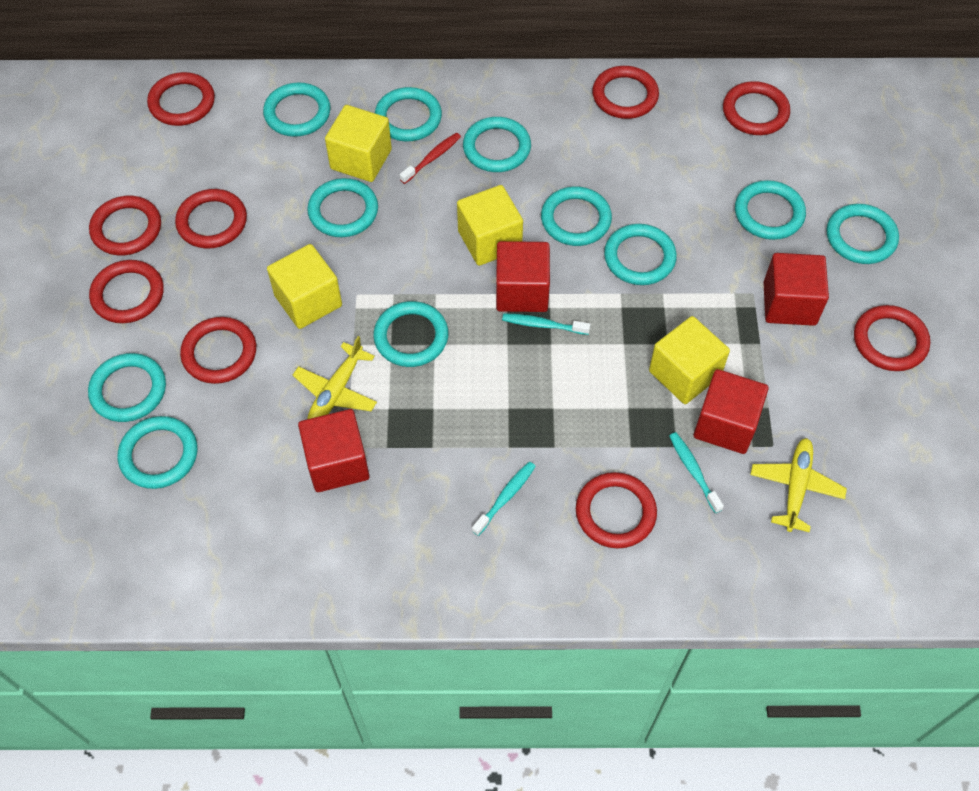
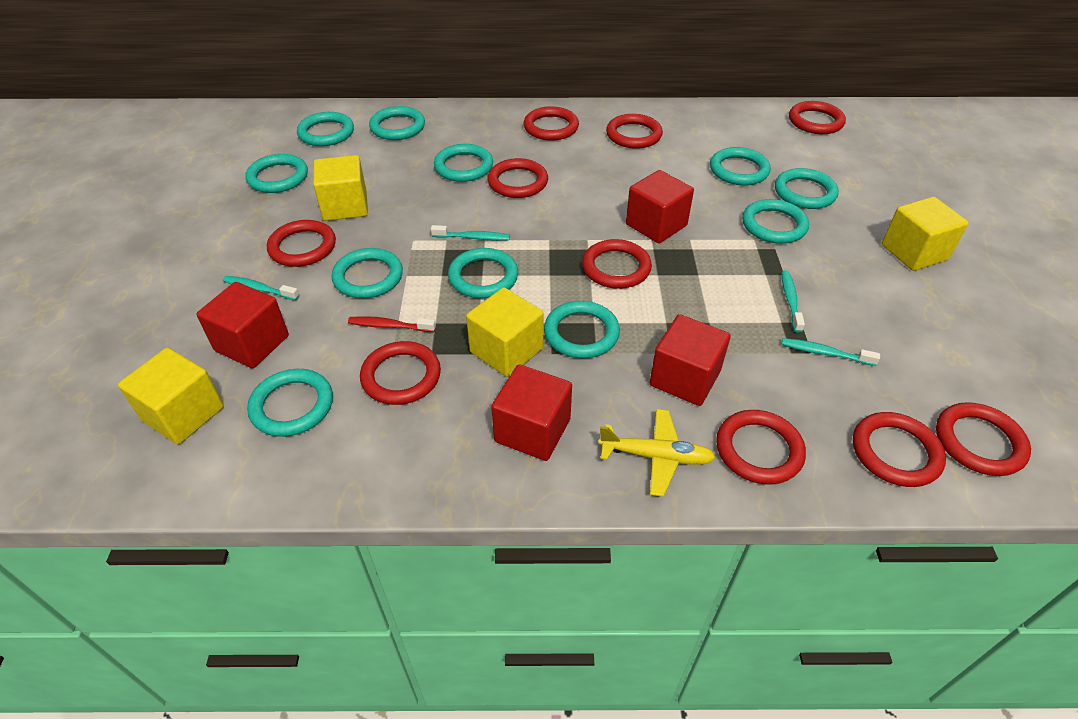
red ring: 9 -> 10
turquoise toothbrush: 3 -> 4
yellow plane: 2 -> 1

